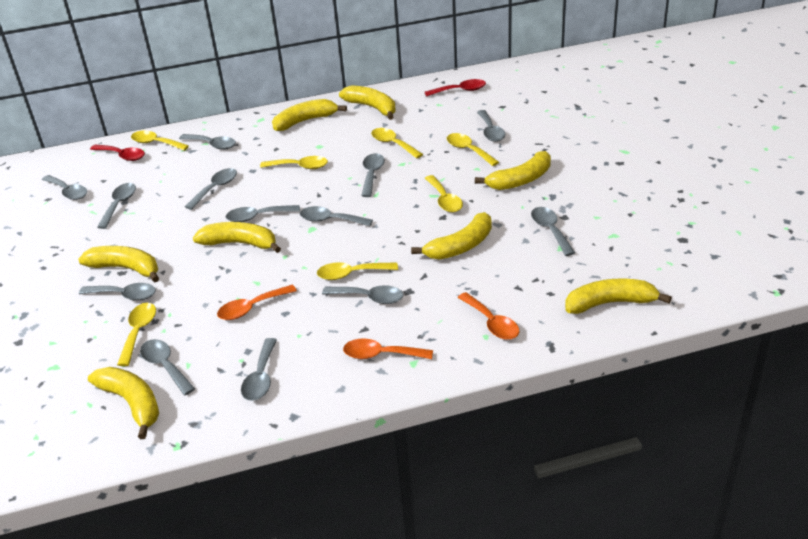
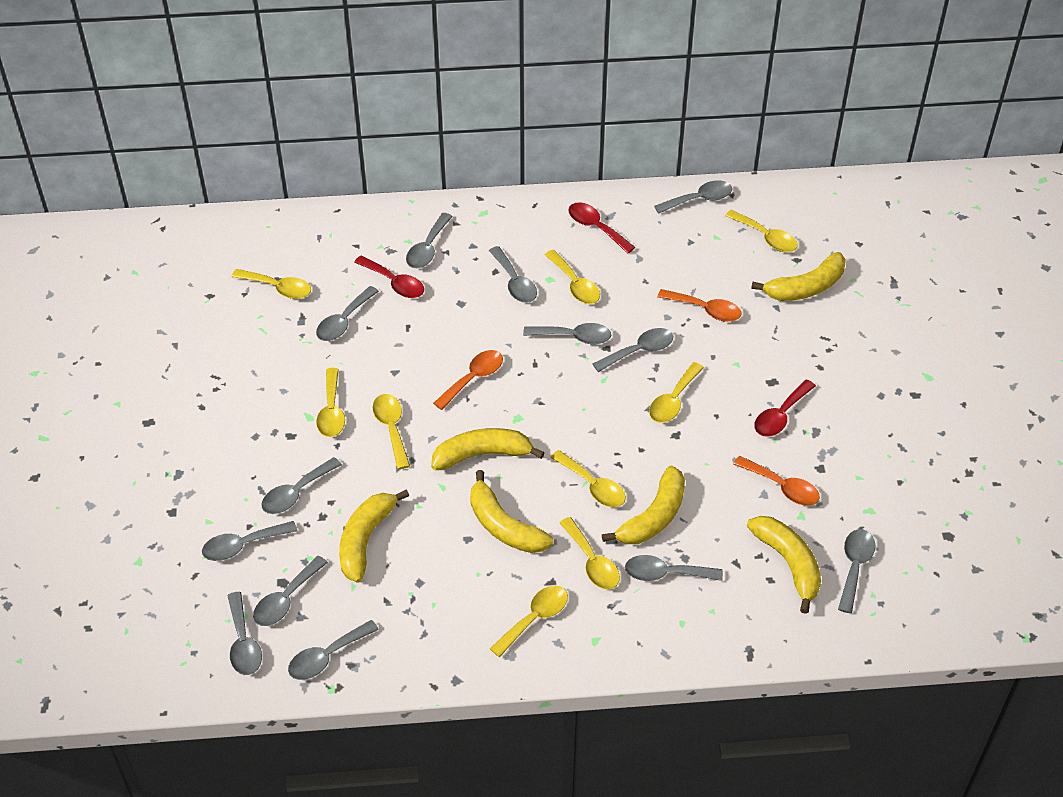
red spoon: 2 -> 3
yellow banana: 8 -> 6
yellow spoon: 7 -> 9

